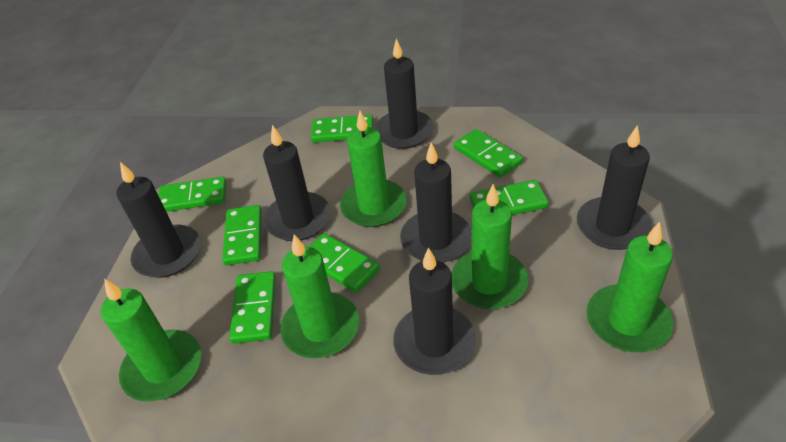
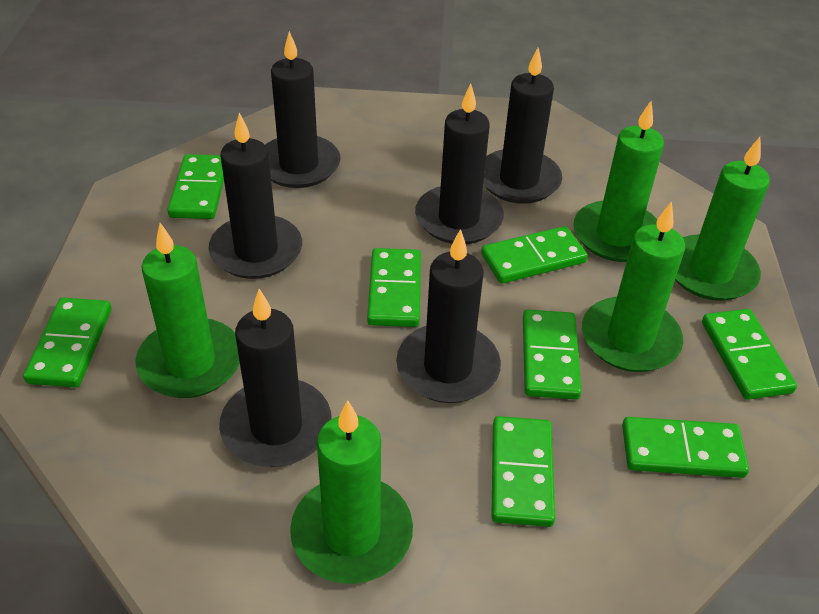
green domino: 7 -> 8

